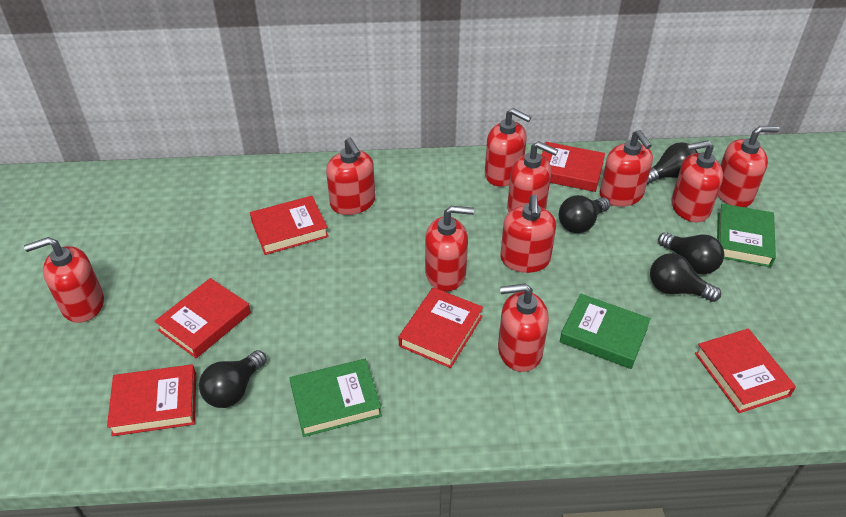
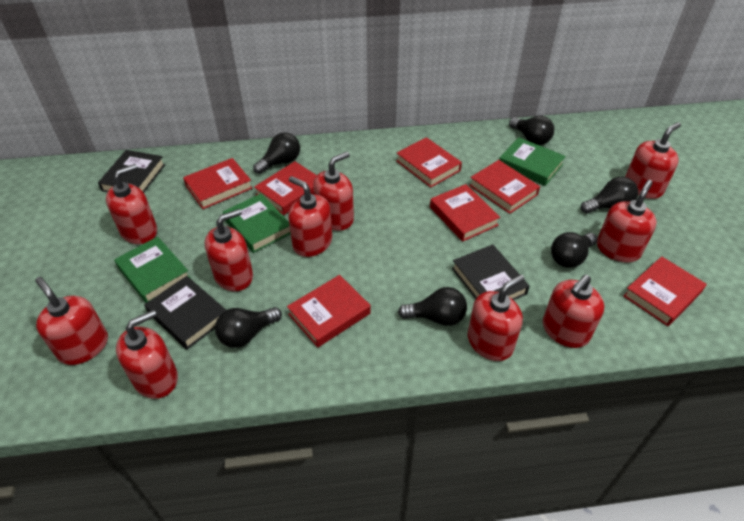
black book: 0 -> 3
black light bulb: 5 -> 6
red book: 6 -> 7

